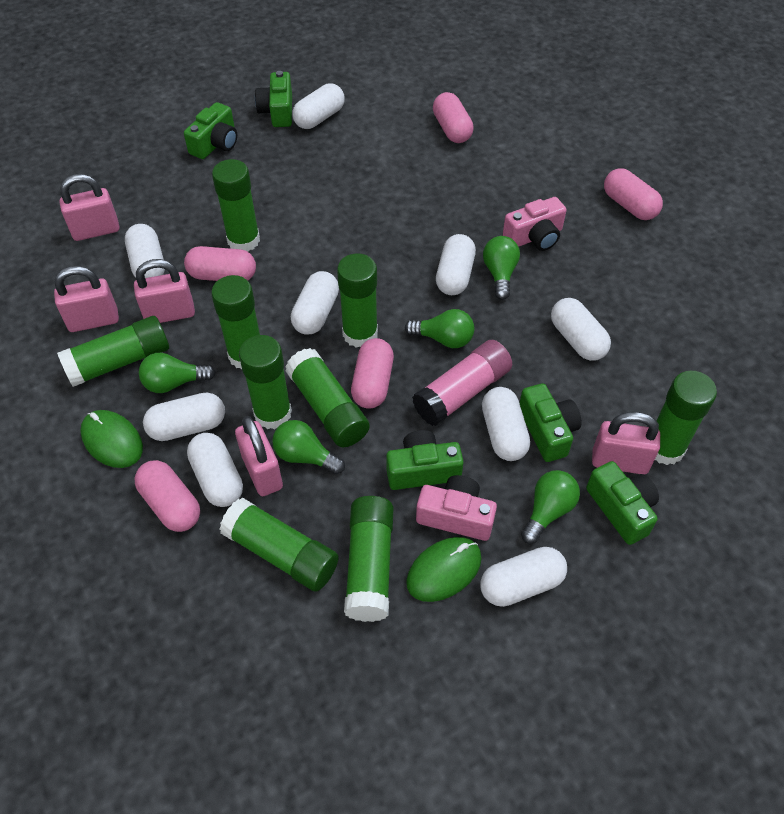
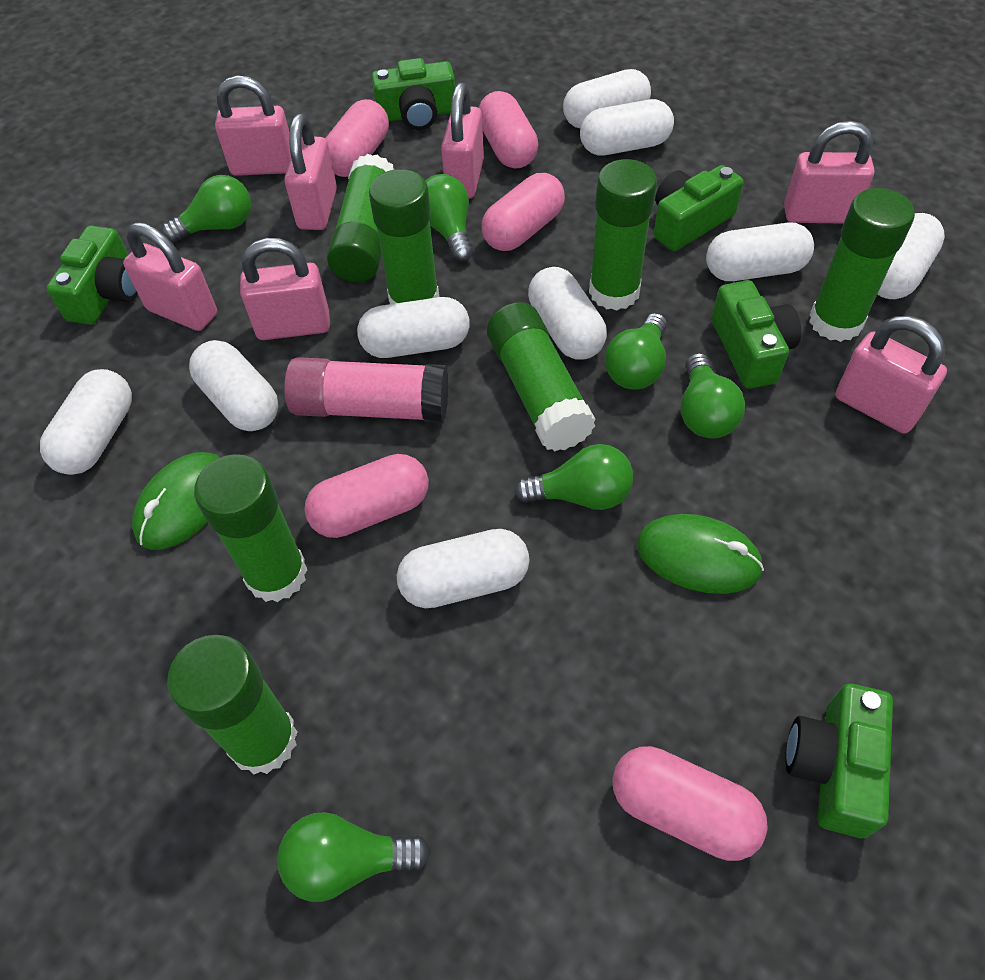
green glue stick: 9 -> 7
green light bulb: 5 -> 6
pink camera: 2 -> 0
pink padlock: 5 -> 7

